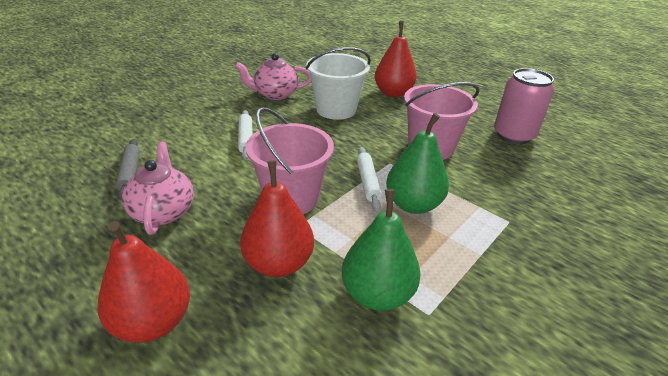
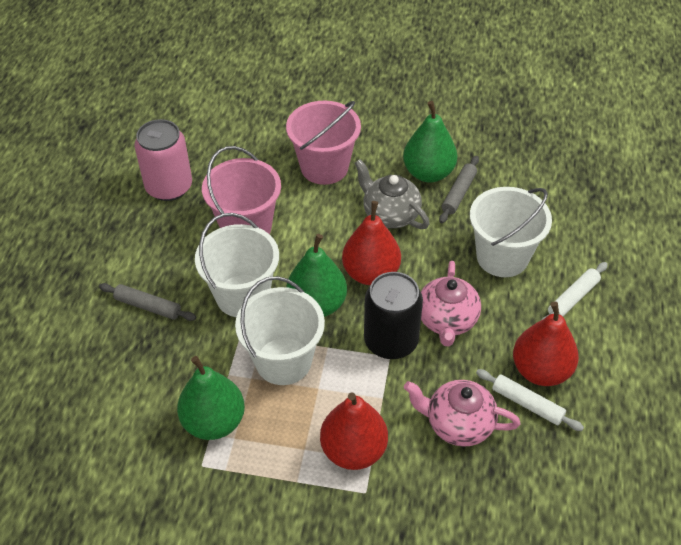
black can: 0 -> 1
green pear: 2 -> 3
grey rolling pin: 1 -> 2
grey teapot: 0 -> 1
white bucket: 1 -> 3

